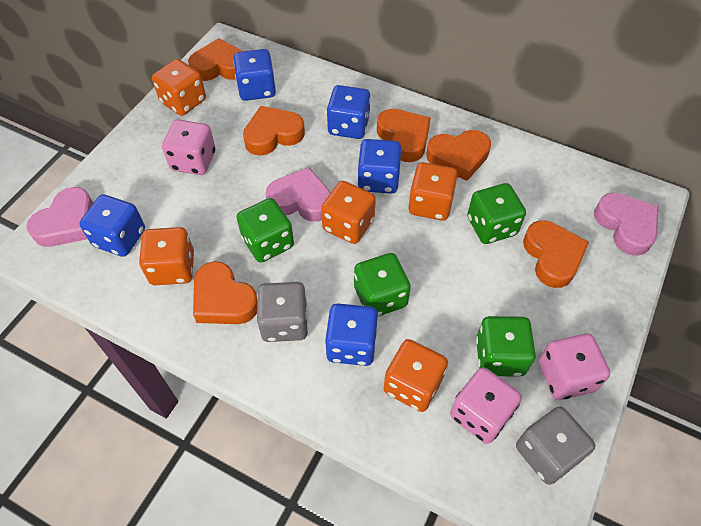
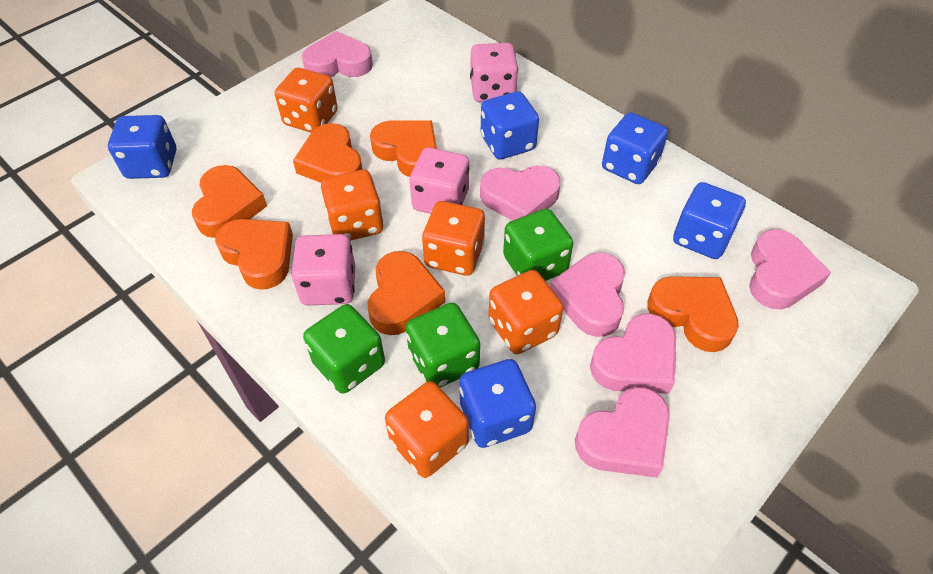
green dice: 4 -> 3
grey dice: 2 -> 0
pink heart: 3 -> 6

